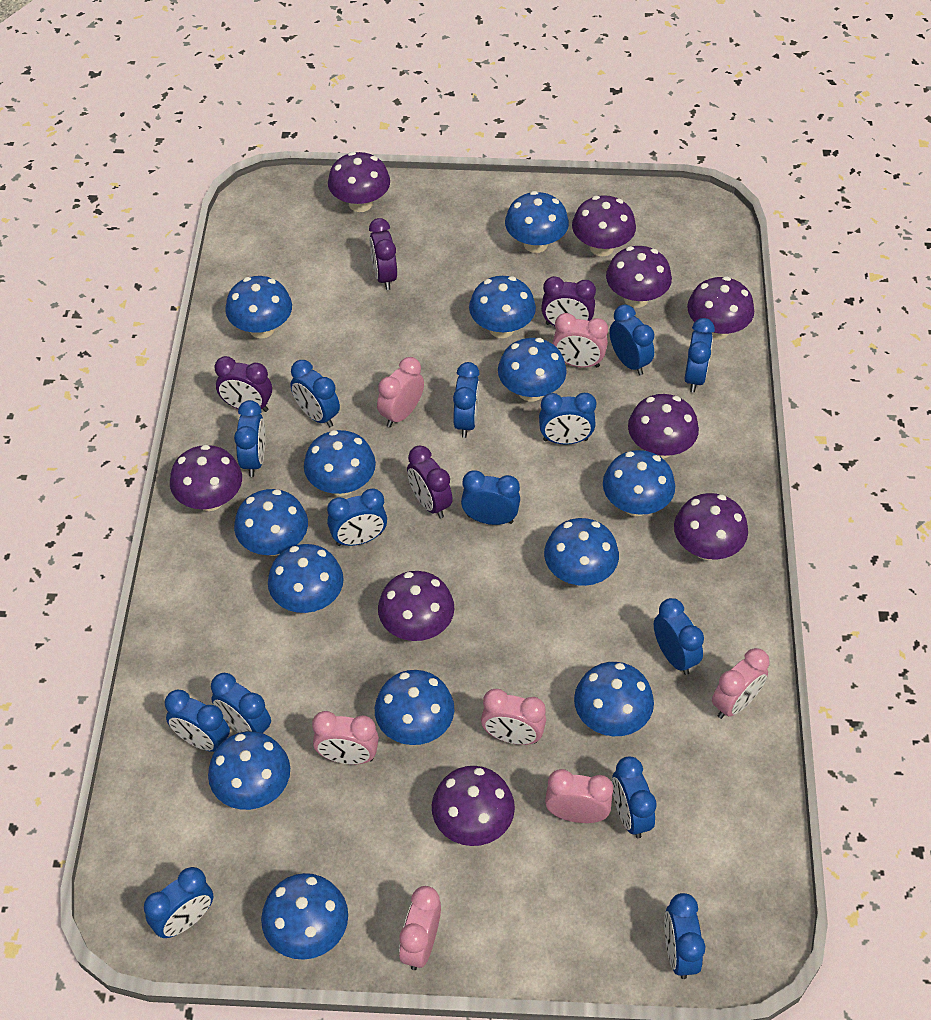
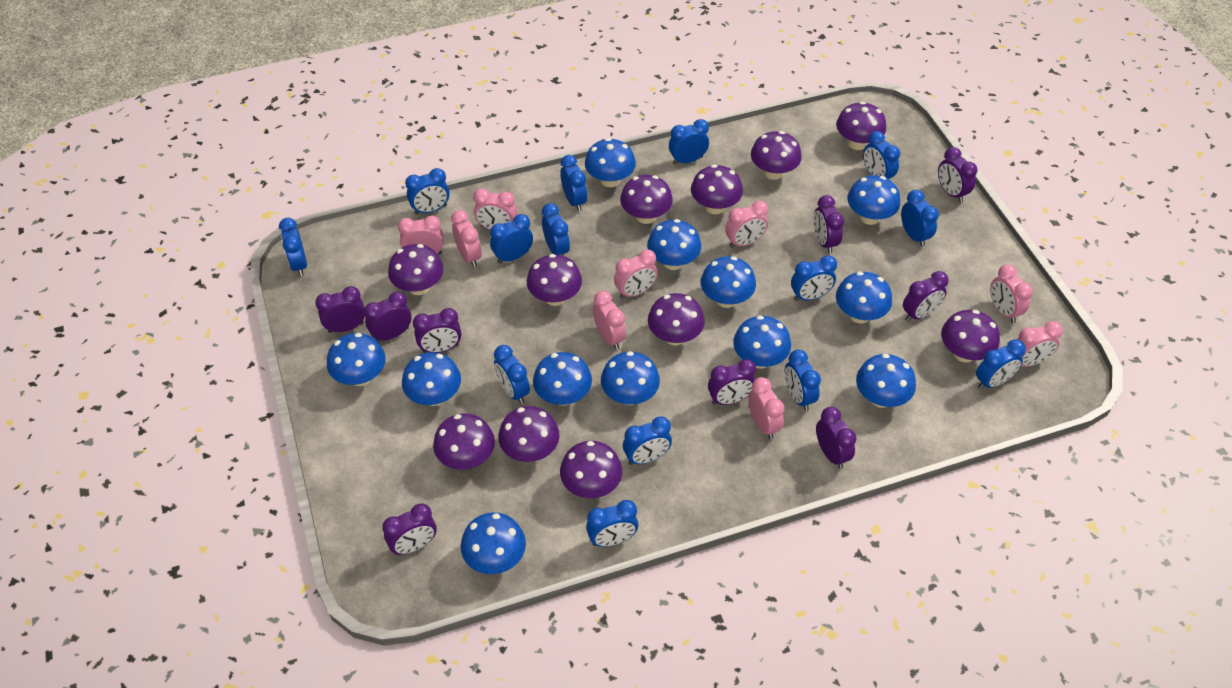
blue mushroom: 13 -> 12
pink clock: 7 -> 9
purple clock: 4 -> 9
purple mushroom: 9 -> 11

